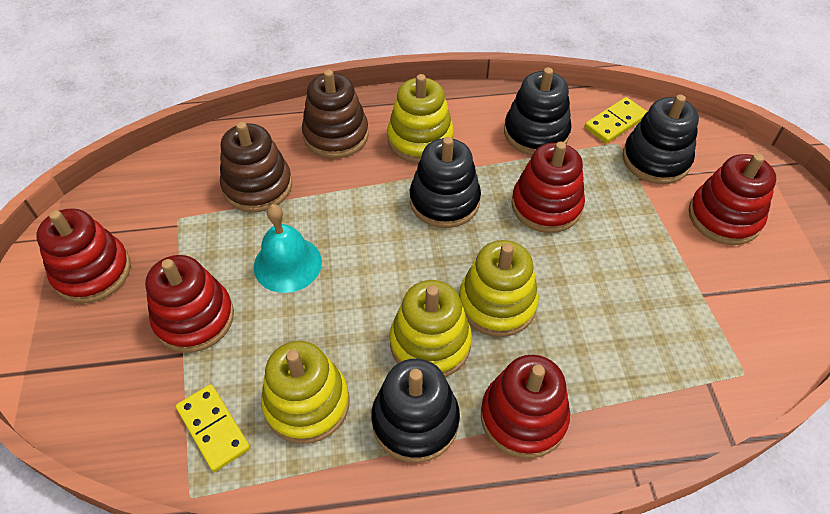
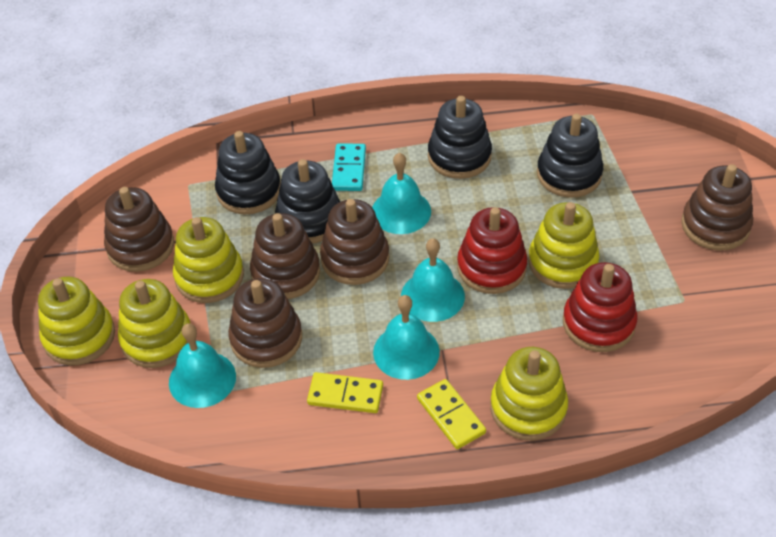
brown stacking toy: 2 -> 5
red stacking toy: 5 -> 2
turquoise bell: 1 -> 4
turquoise domino: 0 -> 1
yellow stacking toy: 4 -> 5

